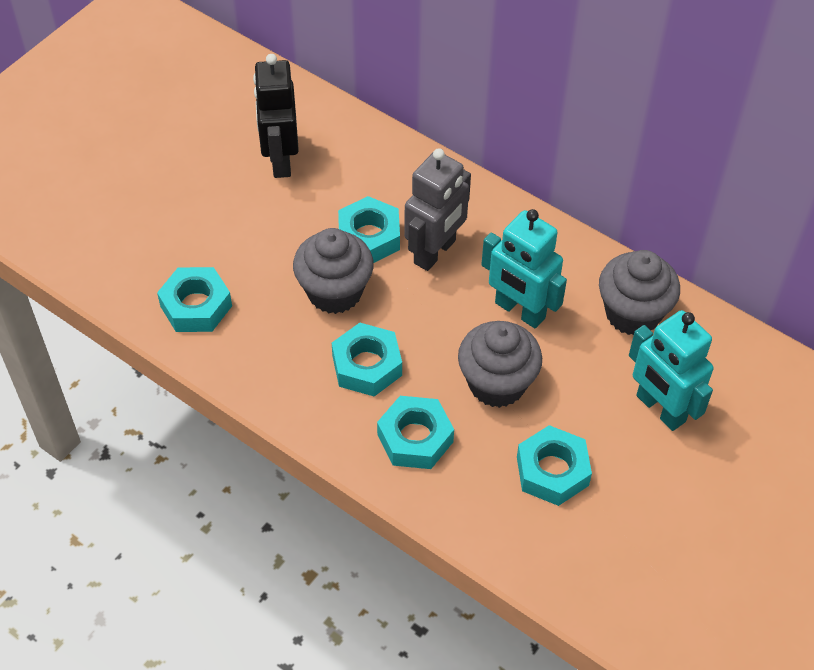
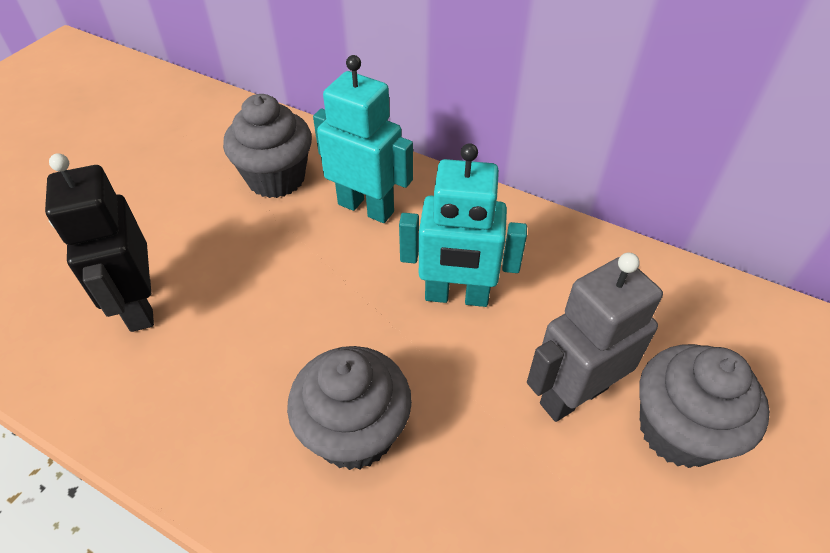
turquoise nut: 5 -> 0

